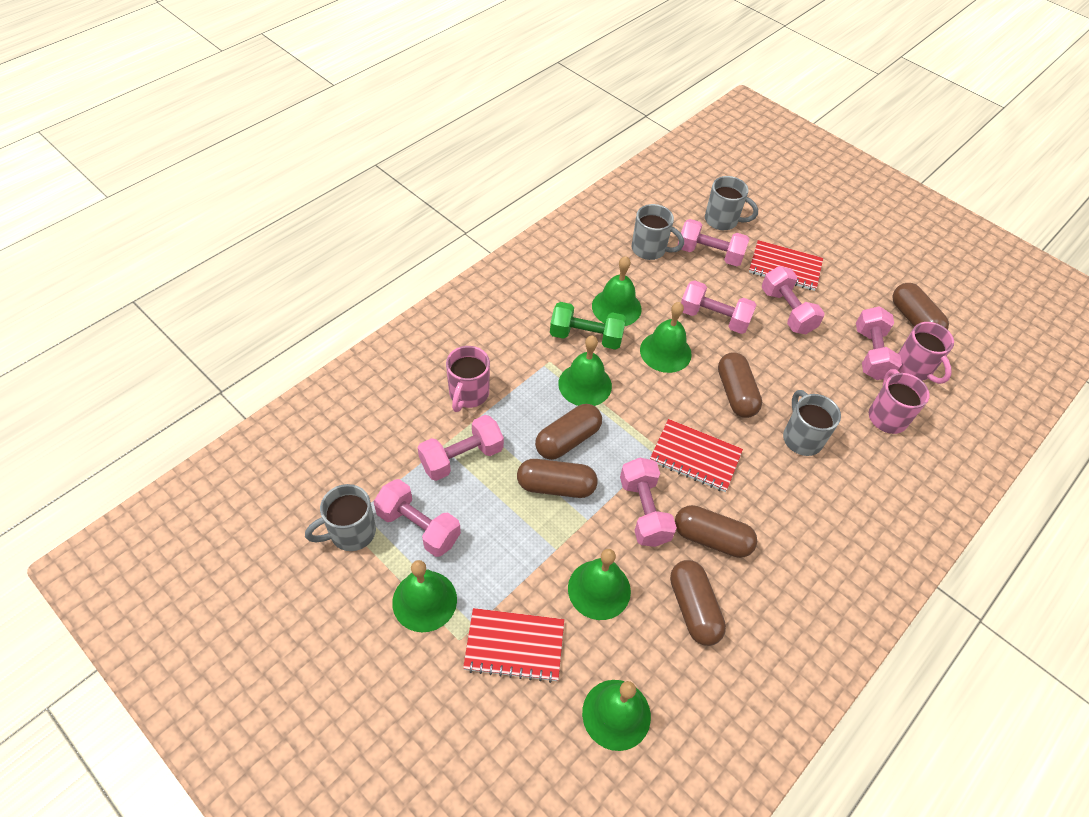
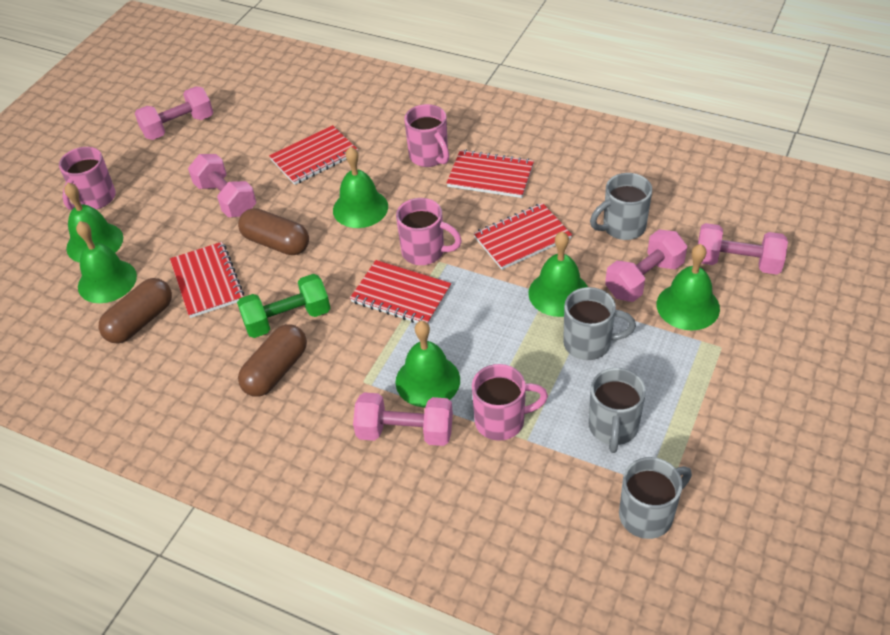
brown capsule: 6 -> 3
pink dumbbell: 7 -> 5
pink mug: 3 -> 4
red notebook: 3 -> 5

